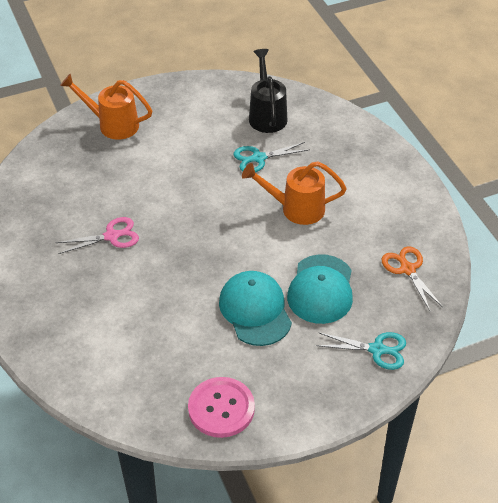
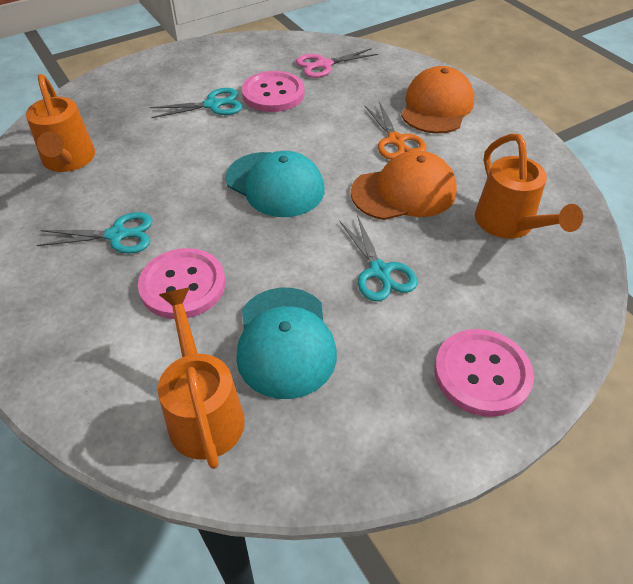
black watering can: 1 -> 0
orange cap: 0 -> 2
orange watering can: 2 -> 3
pink button: 1 -> 3
turquoise scissors: 2 -> 3

